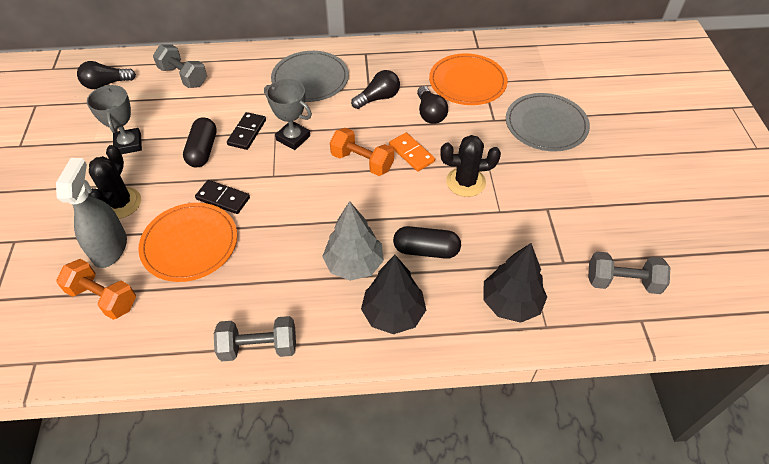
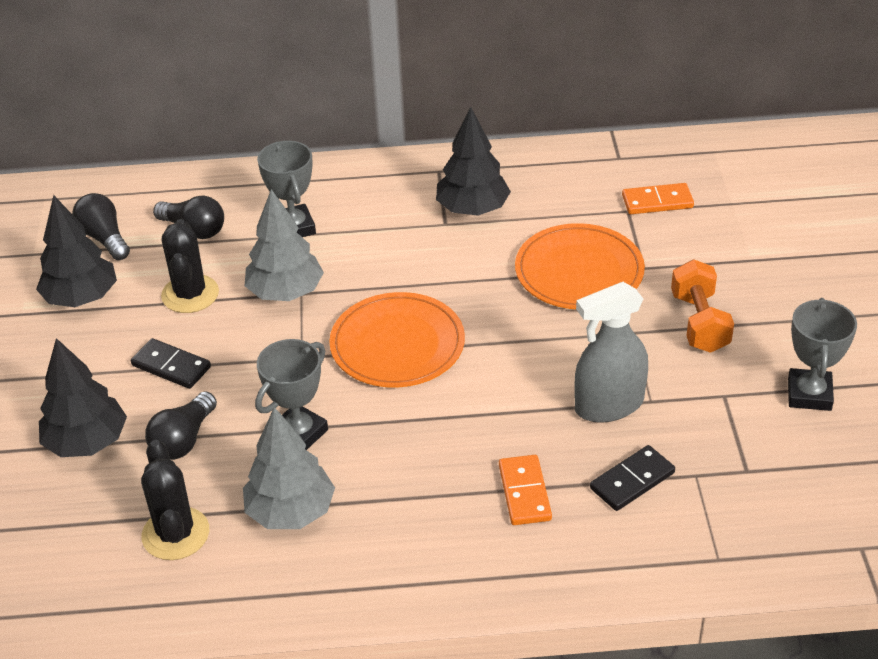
black capsule: 2 -> 0
black tree: 2 -> 3
grey dumbbell: 3 -> 0
grey plate: 2 -> 0
grey tree: 1 -> 2
grey trophy: 2 -> 3
orange domino: 1 -> 2
orange dumbbell: 2 -> 1

